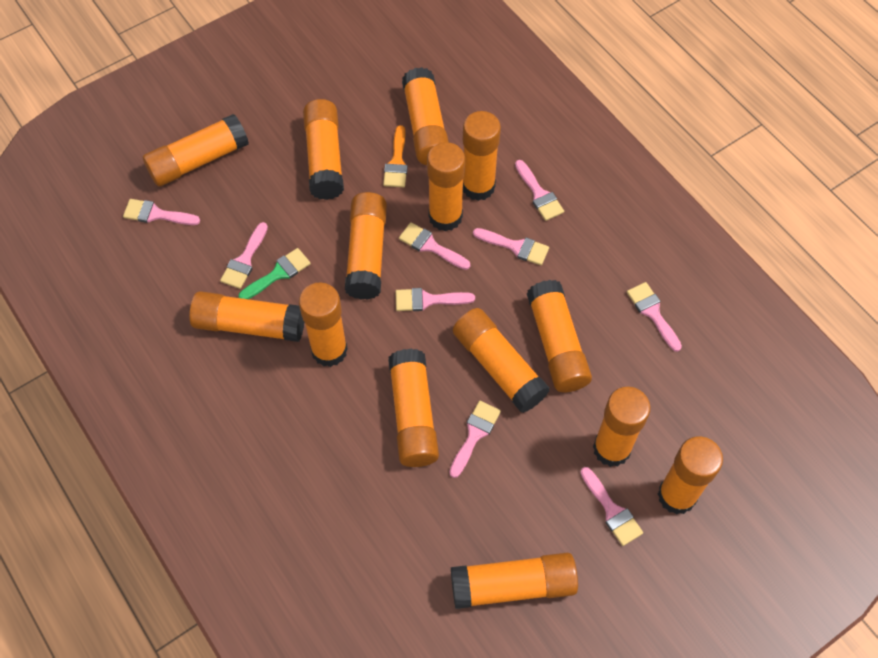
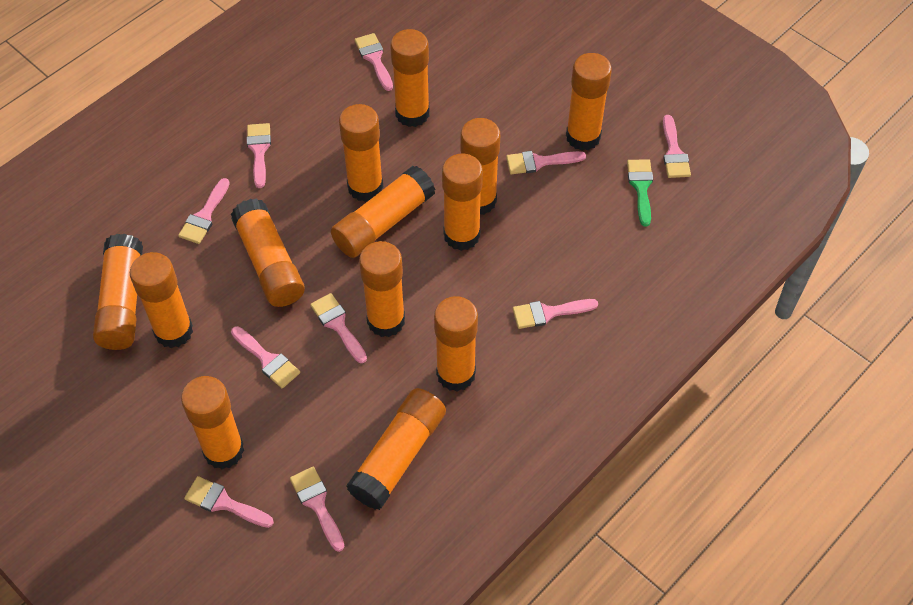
orange brush: 1 -> 0
orange glue stick: 14 -> 13
pink brush: 9 -> 10

